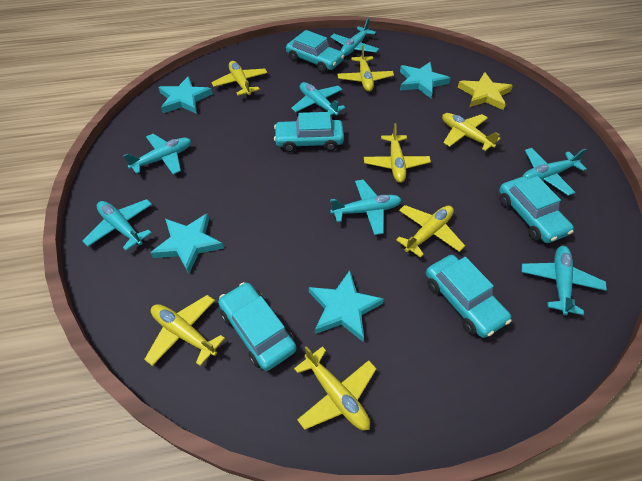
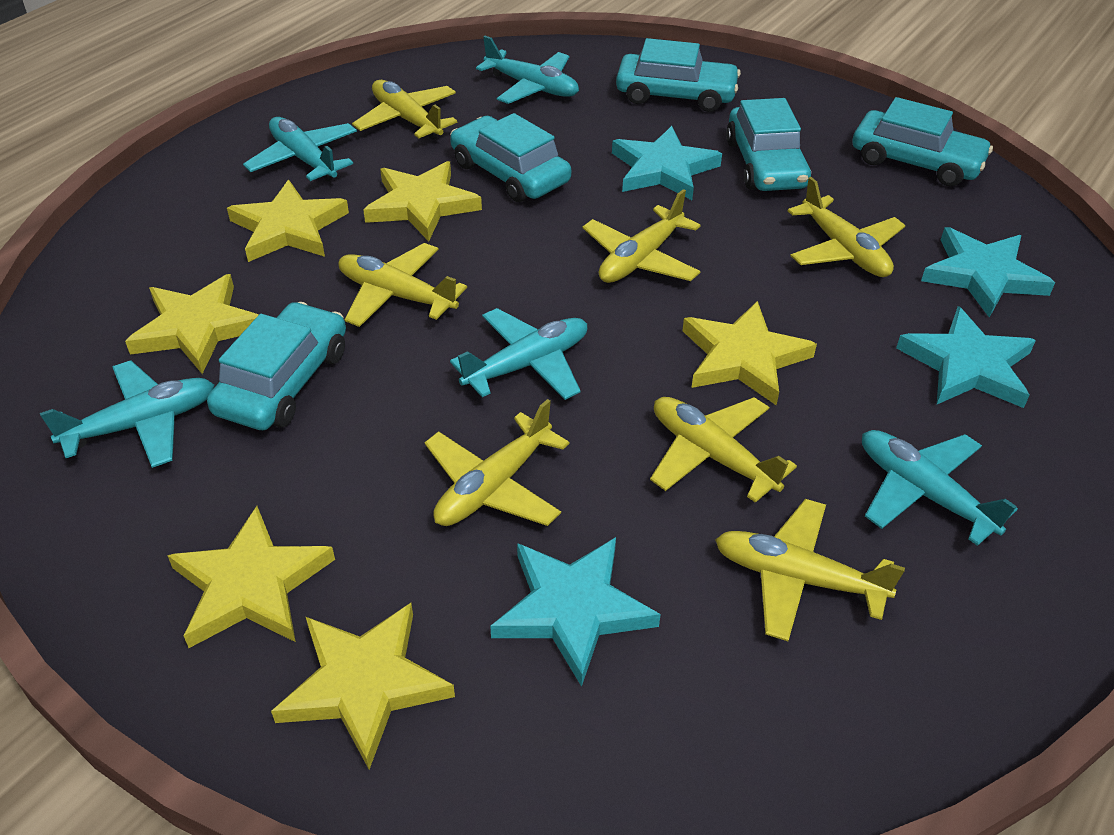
turquoise plane: 7 -> 5
yellow star: 1 -> 6

